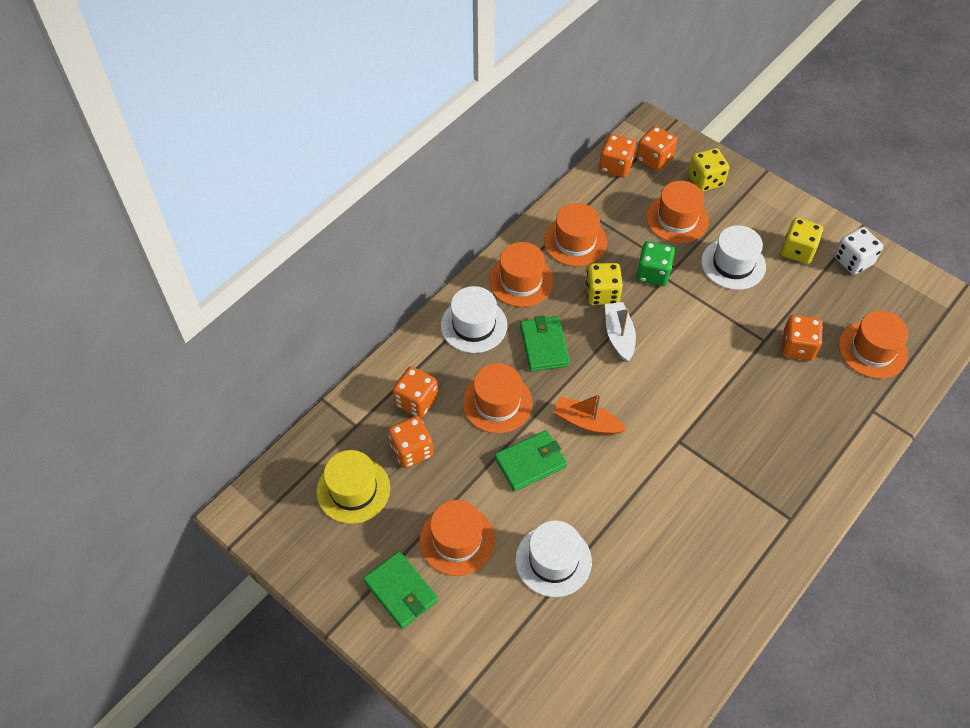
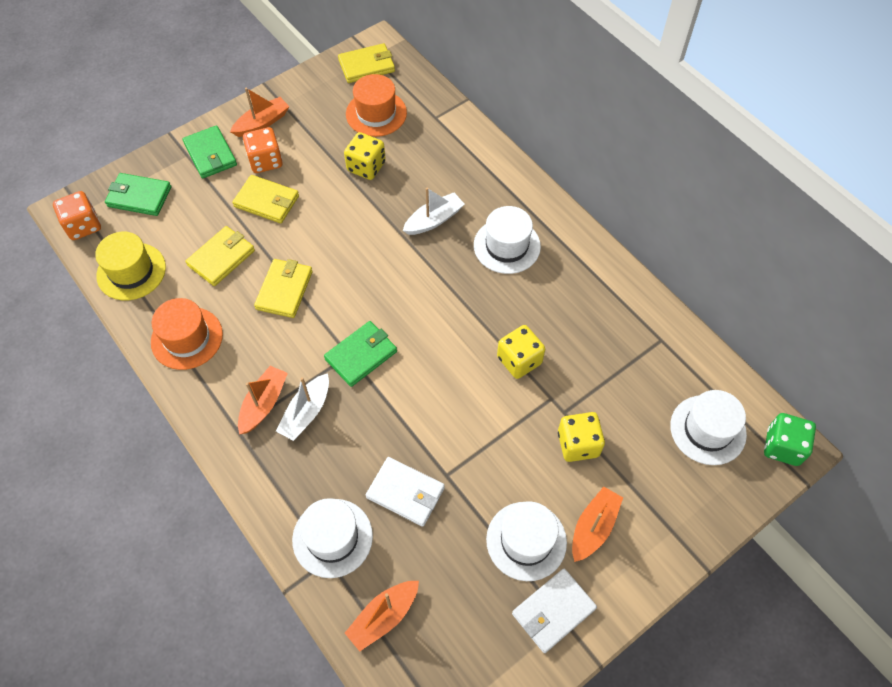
orange boat: 1 -> 4
orange dice: 5 -> 2
orange hat: 6 -> 2
white boat: 1 -> 2
white dice: 1 -> 0
white hat: 3 -> 4
white wallet: 0 -> 2
yellow wallet: 0 -> 4

